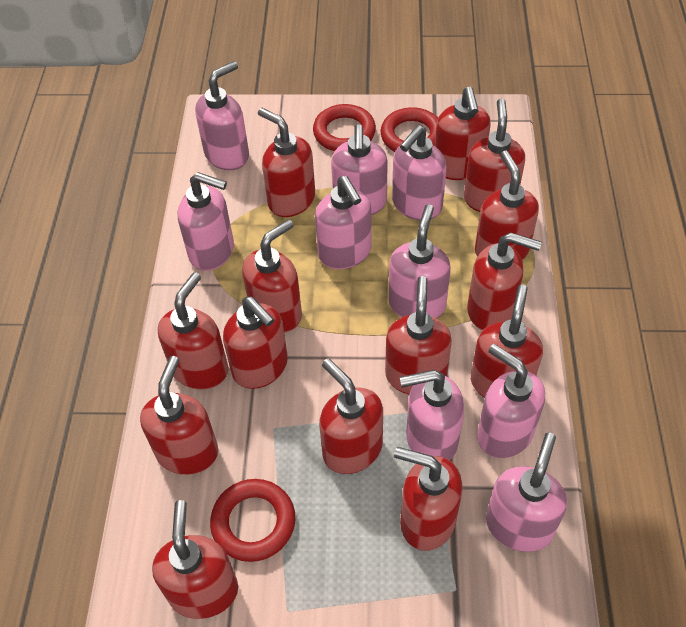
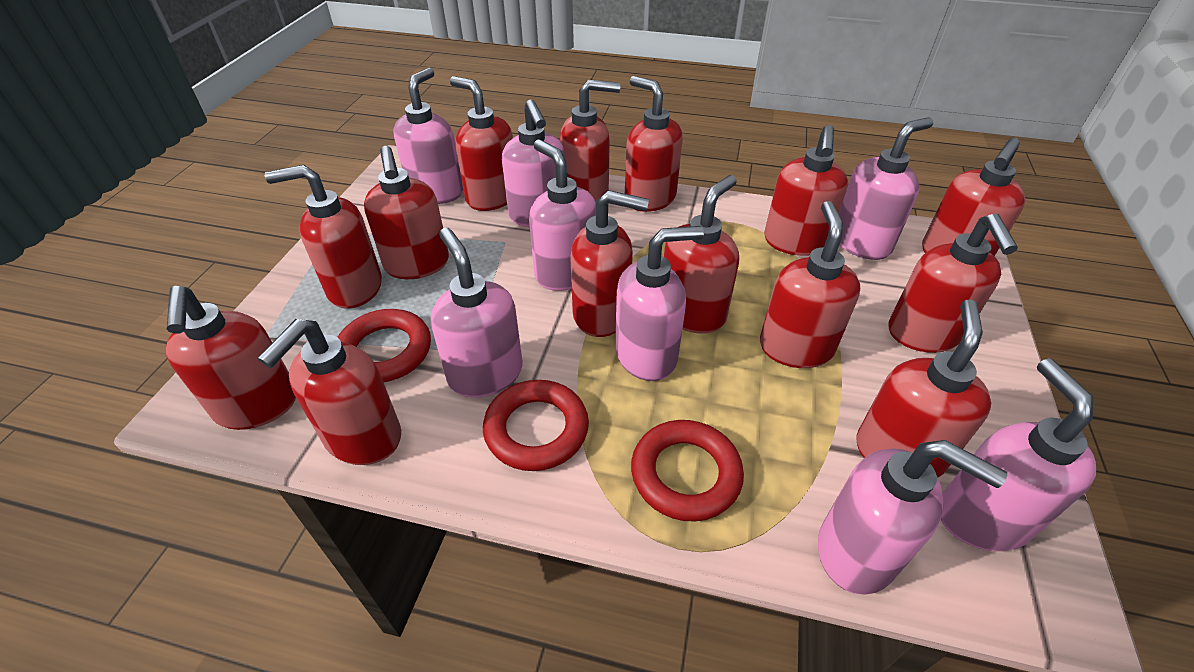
pink soap dispenser: 9 -> 8

